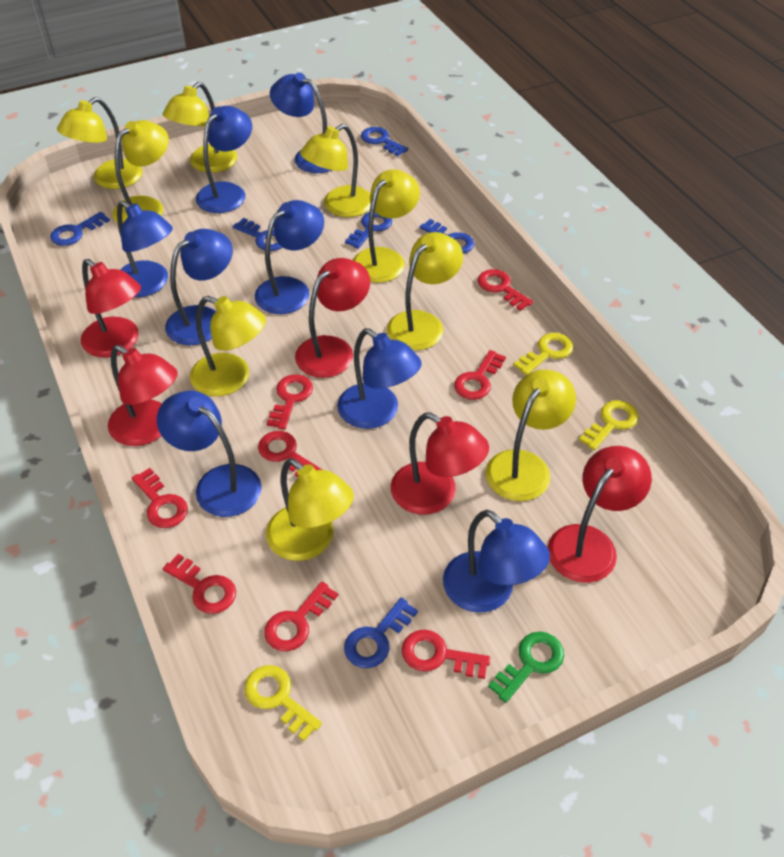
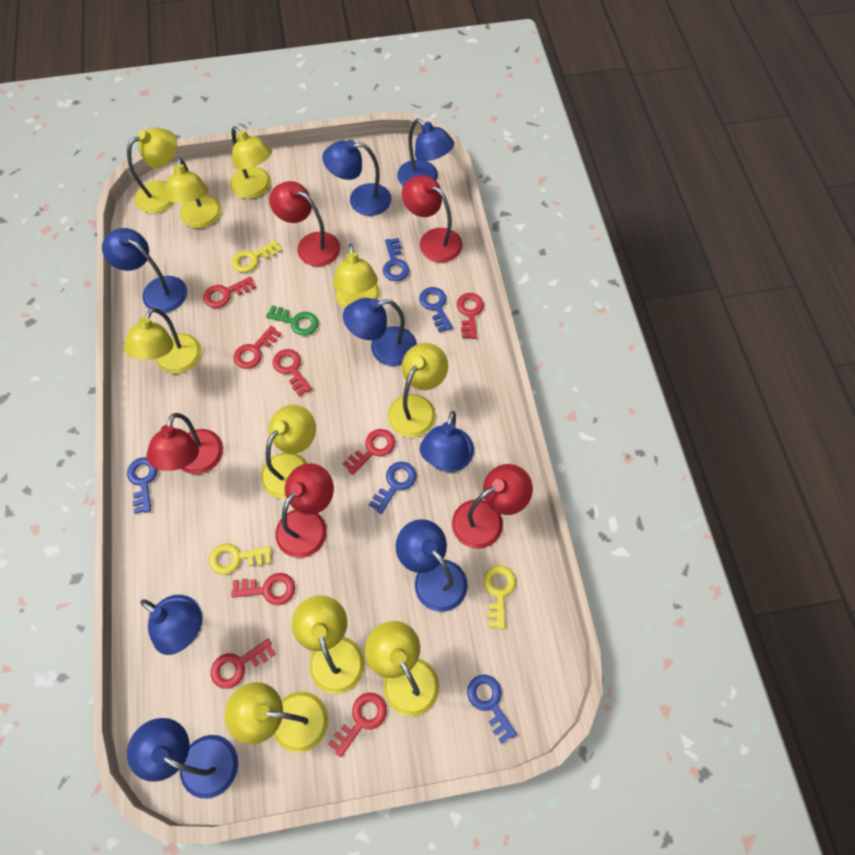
blue key: 6 -> 5
yellow lamp: 9 -> 10

